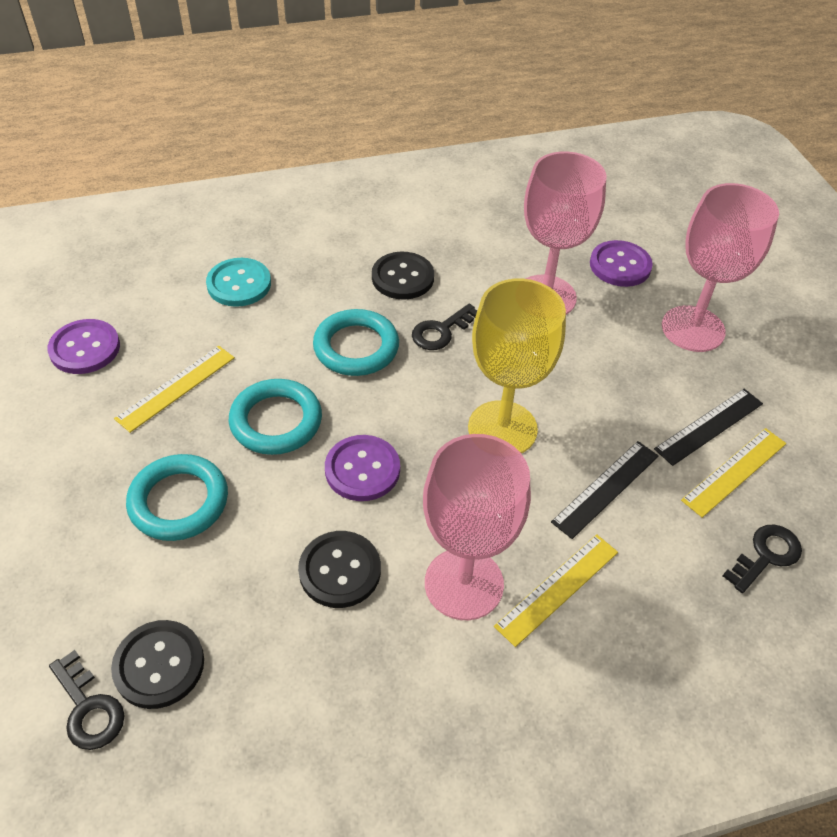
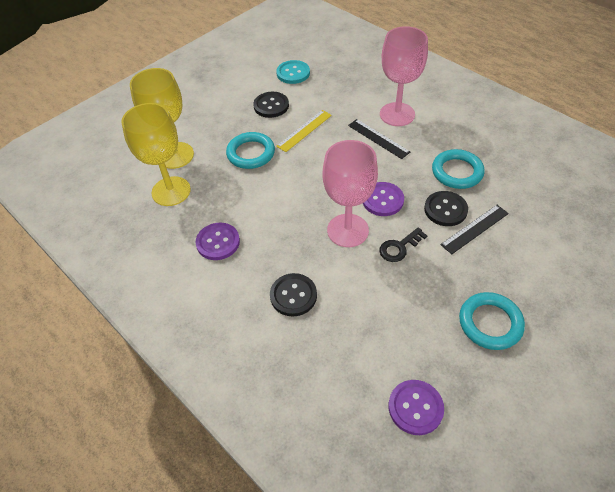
black key: 3 -> 1
pink goblet: 3 -> 2
yellow goblet: 1 -> 2
yellow ruler: 3 -> 1

